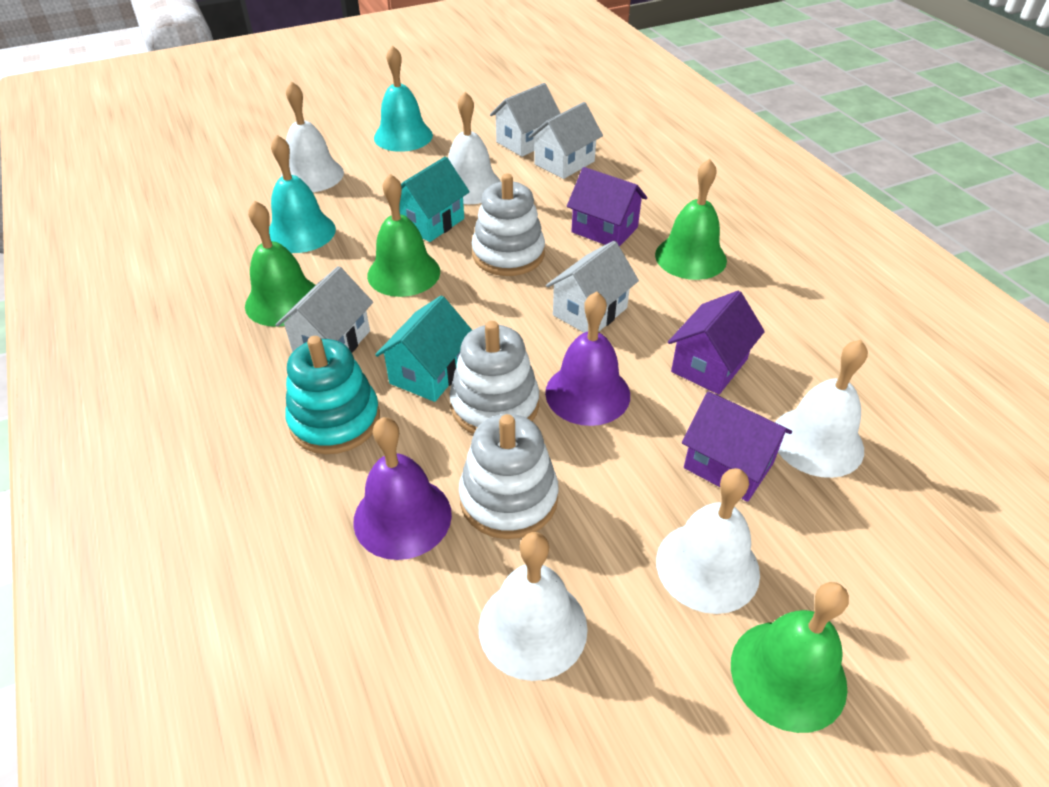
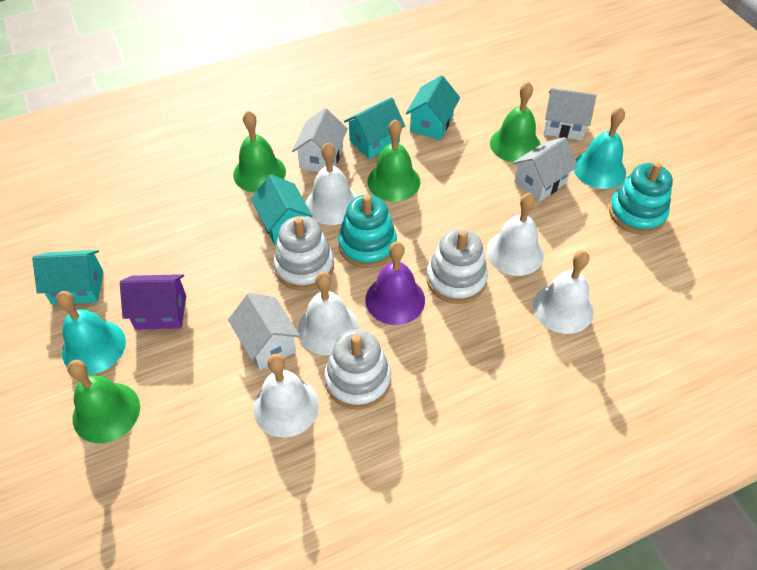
purple bell: 2 -> 1
purple house: 3 -> 1
turquoise house: 2 -> 4
turquoise stacking toy: 1 -> 2

